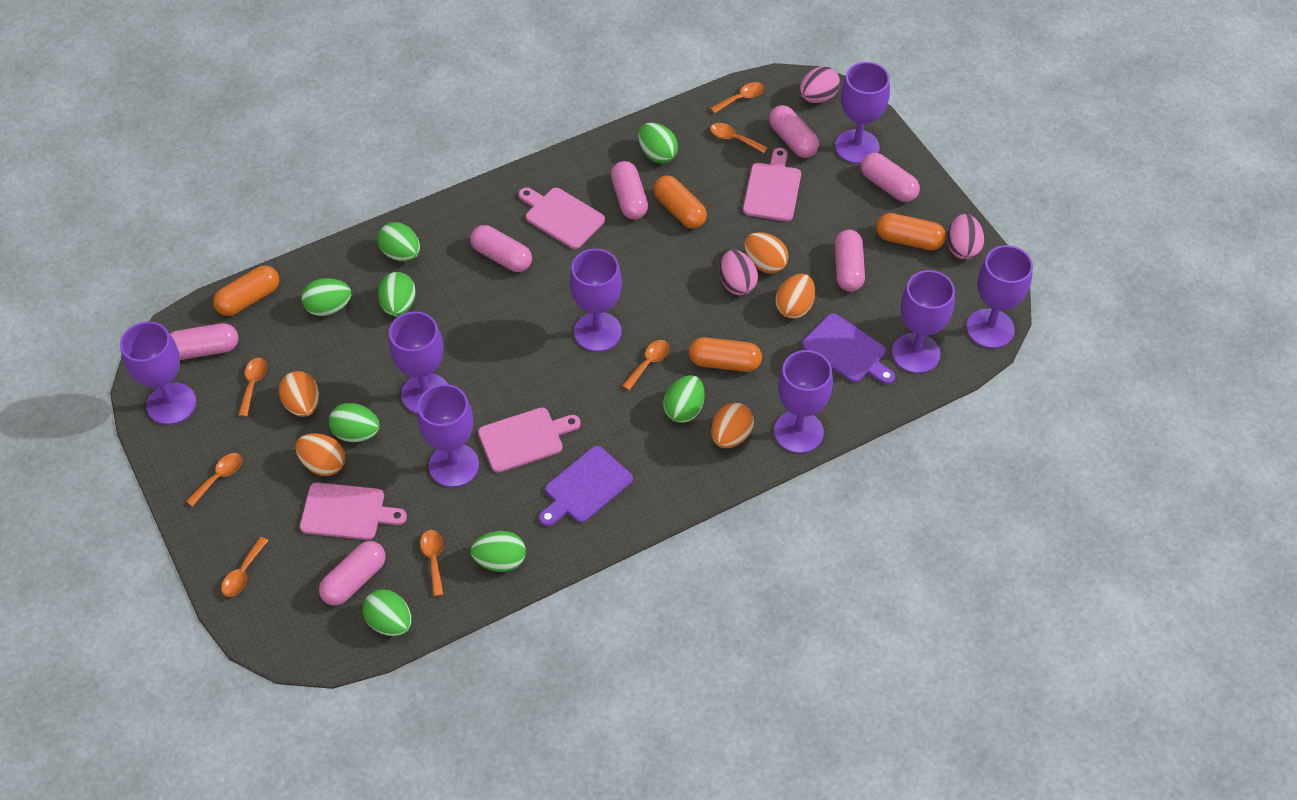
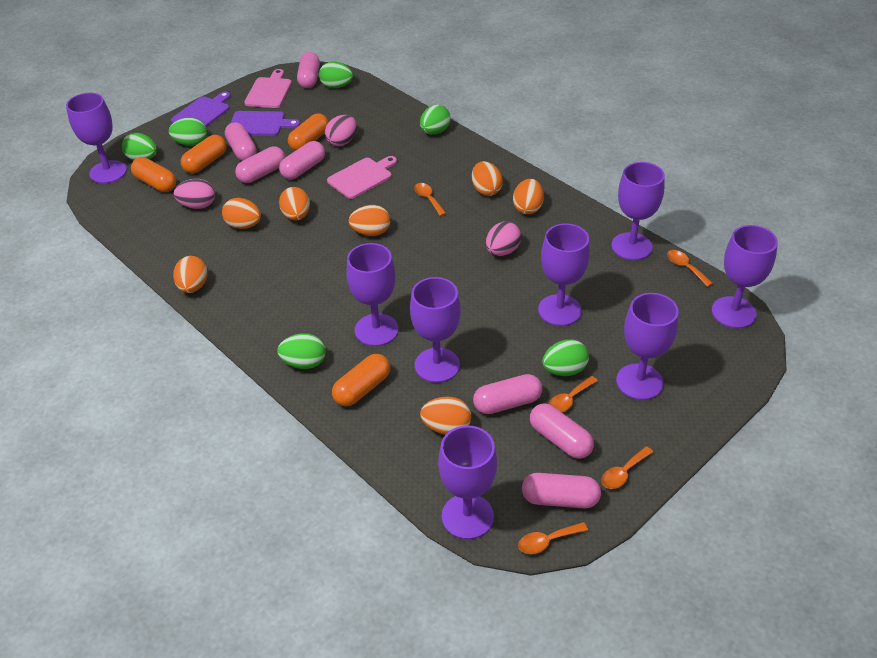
green egg: 8 -> 6
orange egg: 5 -> 7
orange spoon: 7 -> 5
pink cutting board: 4 -> 2

